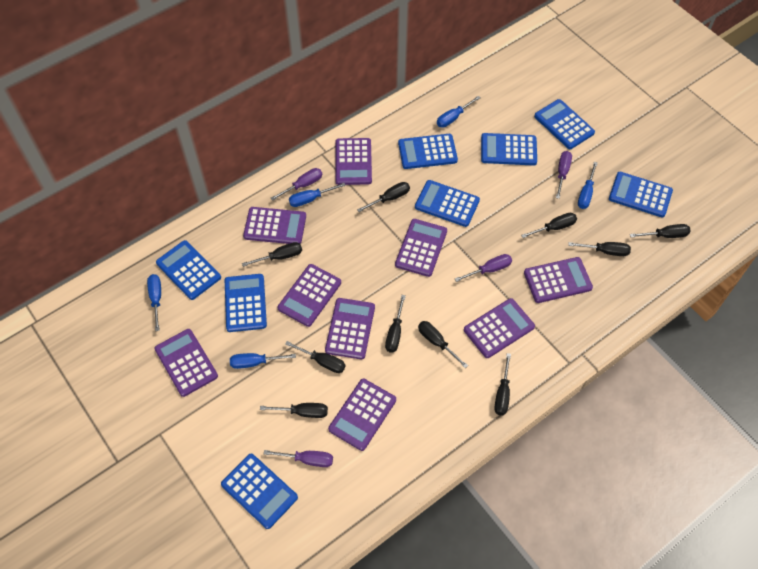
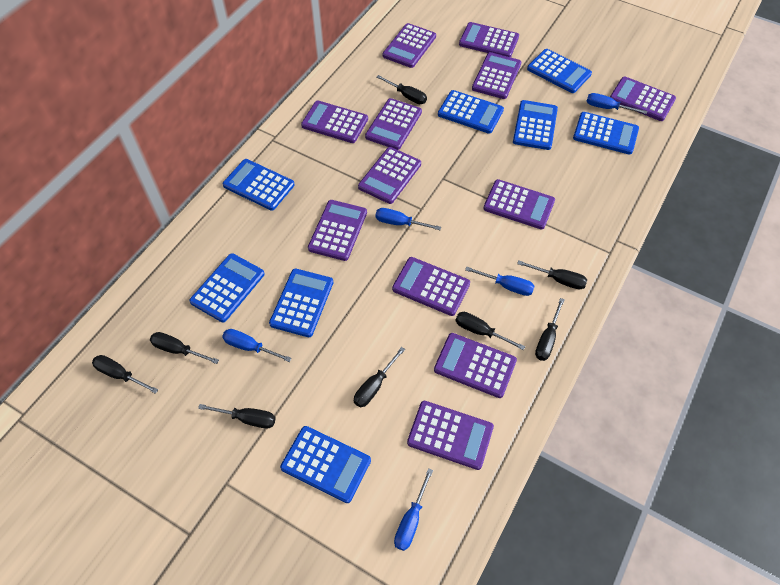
black screwdriver: 10 -> 8
purple calculator: 9 -> 12
purple screwdriver: 4 -> 0

